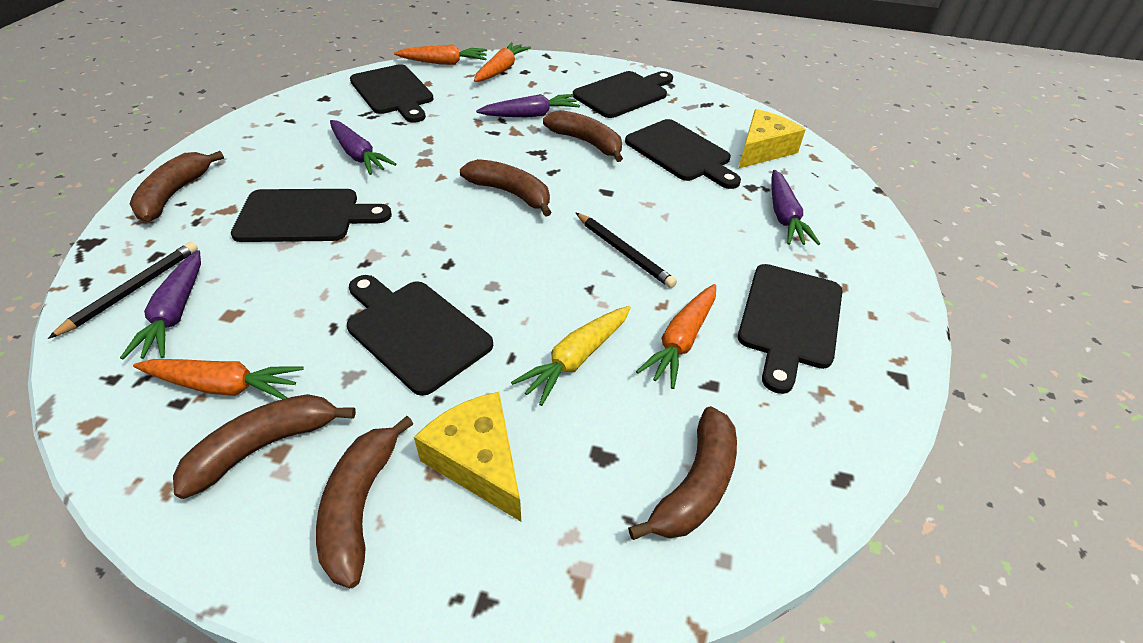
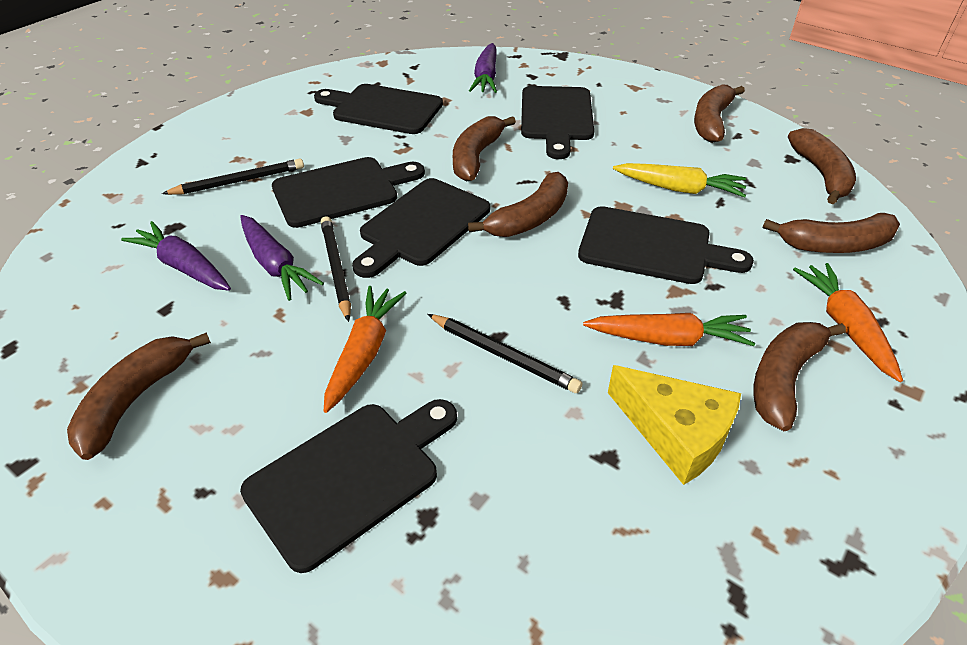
black pencil: 2 -> 3
brown banana: 6 -> 7
orange carrot: 4 -> 3
purple carrot: 4 -> 3
yellow cheese: 2 -> 1

